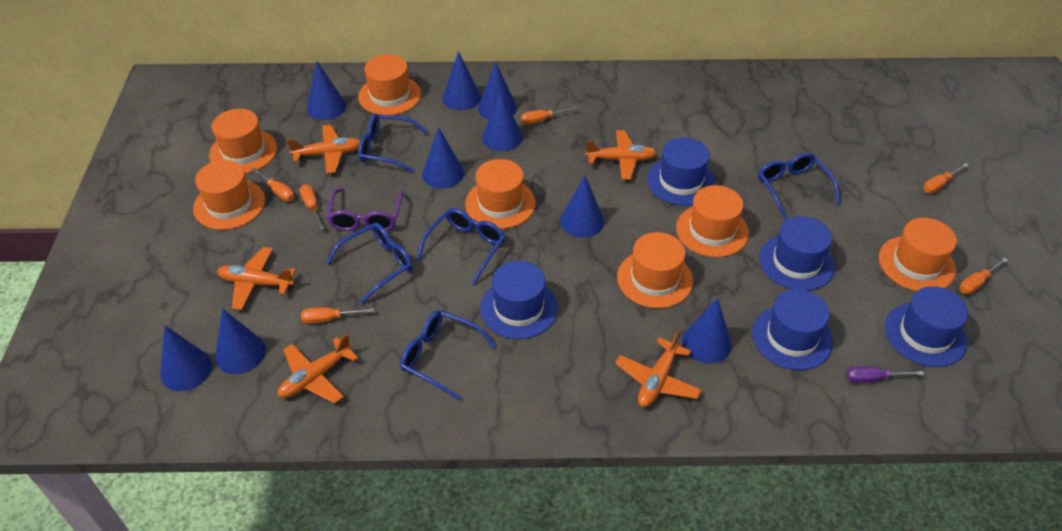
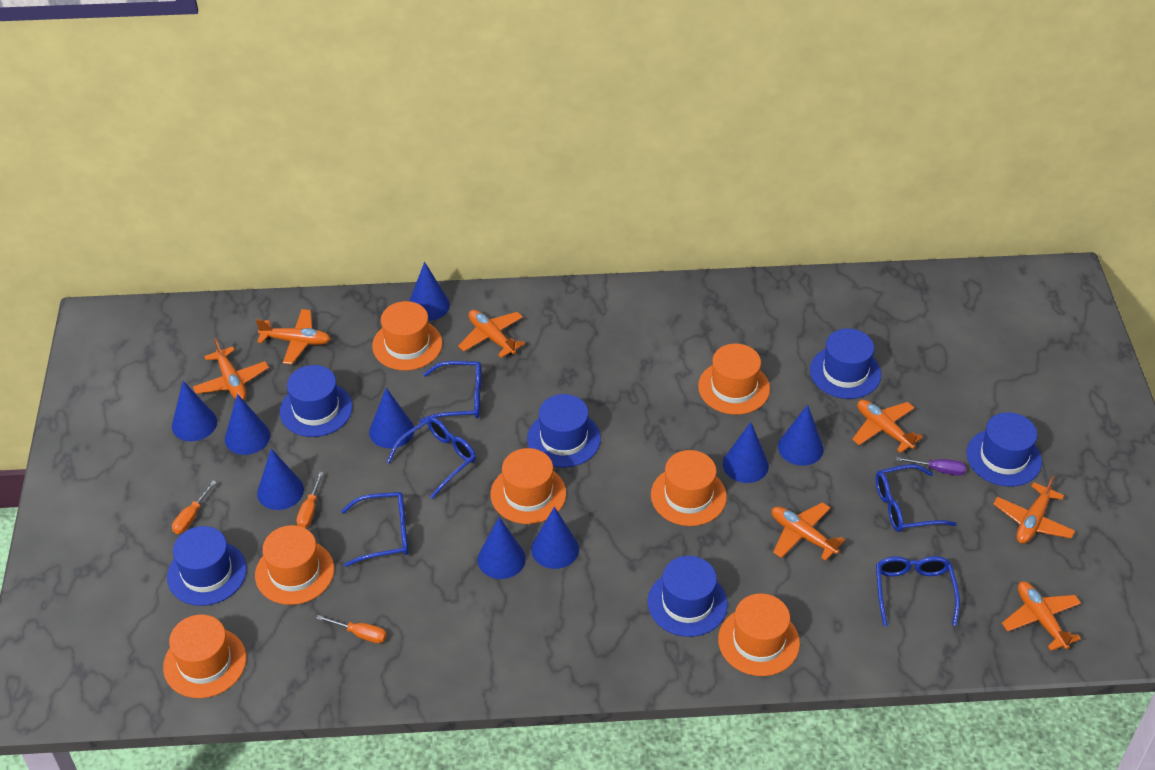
blue hat: 5 -> 6
orange plane: 5 -> 7
orange screwdriver: 6 -> 3
purple glasses: 1 -> 0

